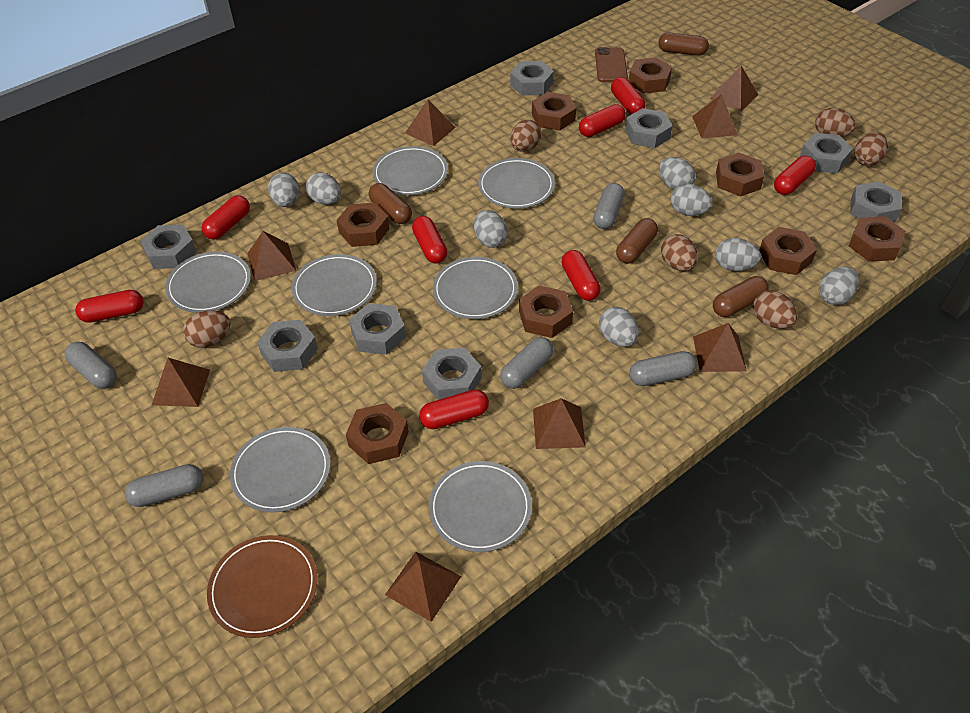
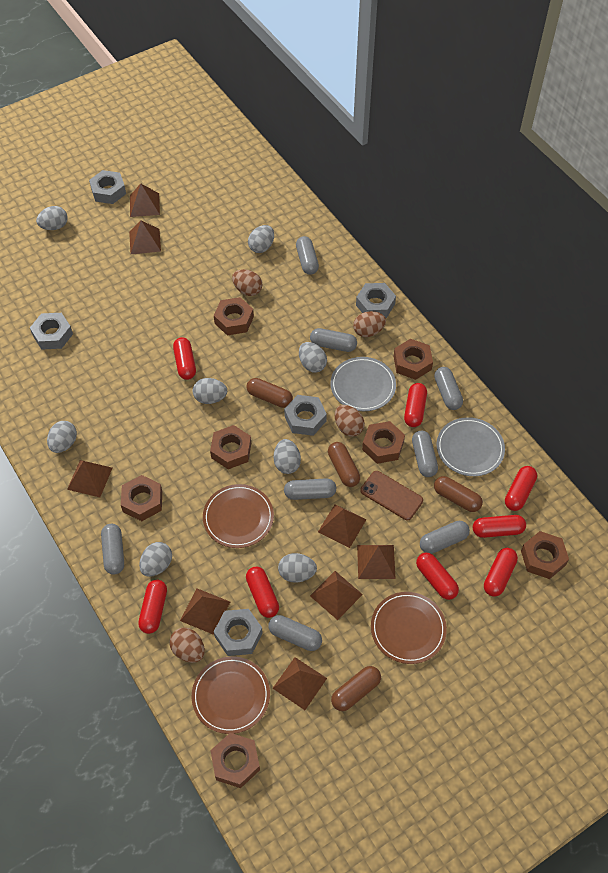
brown egg: 6 -> 4
brown nut: 8 -> 7
brown plate: 1 -> 3
grey capsule: 5 -> 8
grey nut: 8 -> 5
grey plate: 7 -> 2

